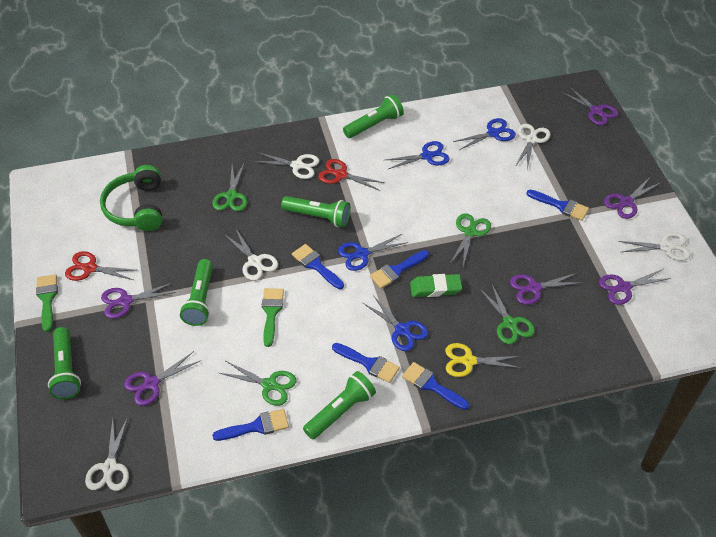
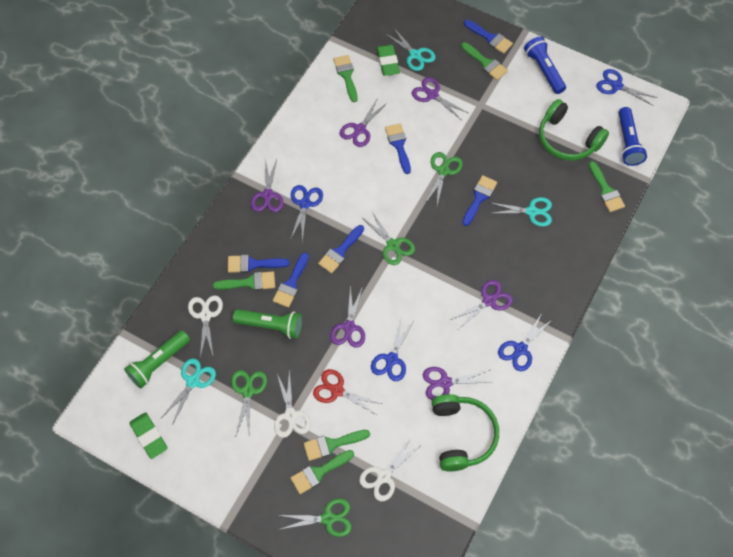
blue flashlight: 0 -> 2
green brush: 2 -> 6
green eraser: 1 -> 2
green flashlight: 5 -> 2
green headphones: 1 -> 2
red scissors: 2 -> 1
turquoise scissors: 0 -> 3
white scissors: 5 -> 3
yellow scissors: 1 -> 0

